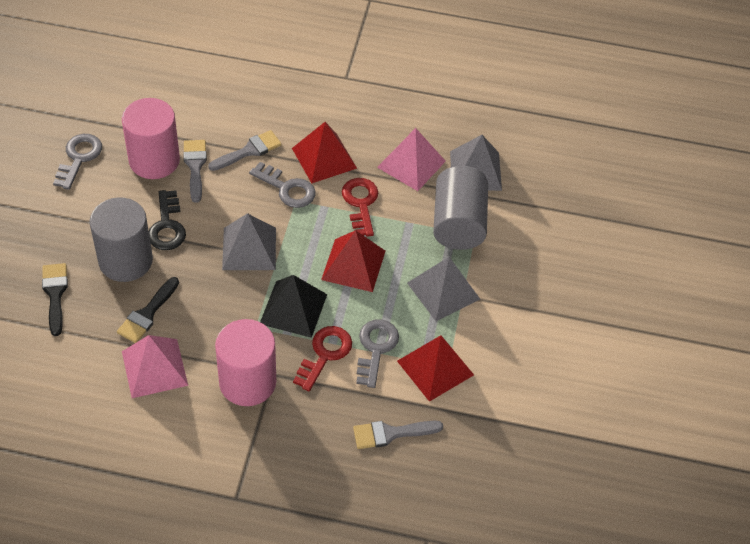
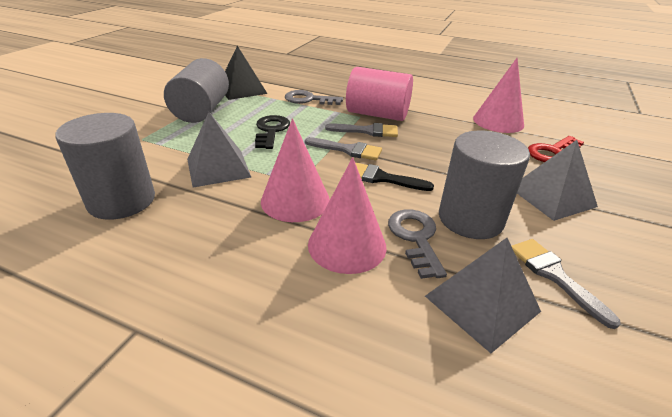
black brush: 2 -> 1
grey cylinder: 2 -> 3
grey key: 3 -> 2
pink cone: 0 -> 3
pink cylinder: 2 -> 1
pink pyramid: 2 -> 0
red key: 2 -> 1
red pyramid: 3 -> 0

